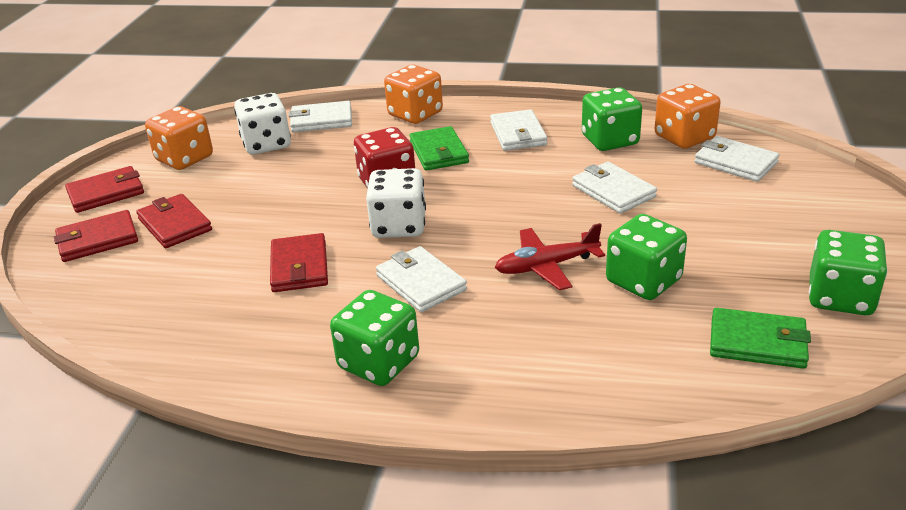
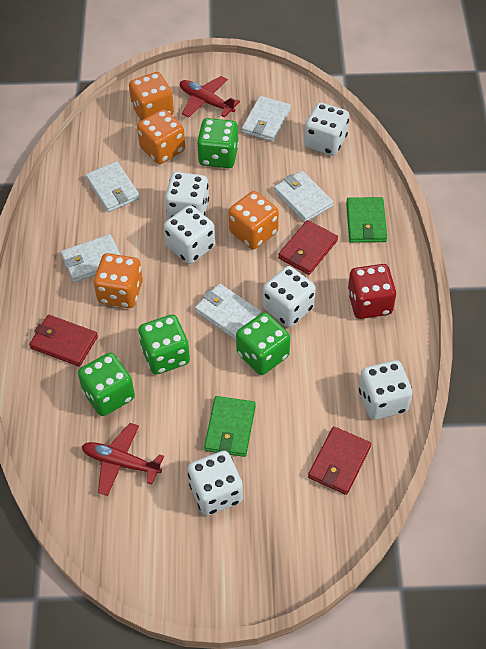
orange dice: 3 -> 4
red plane: 1 -> 2
red wallet: 4 -> 3
white dice: 2 -> 6

